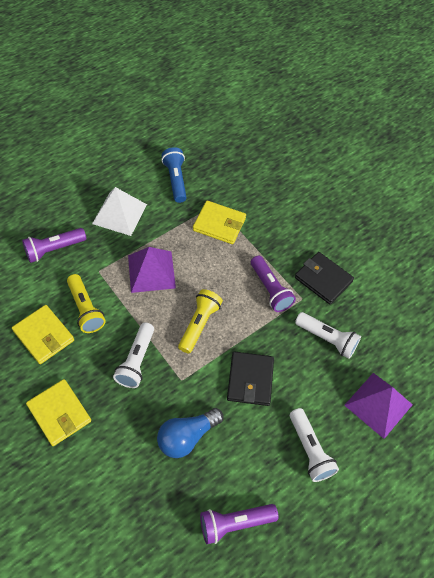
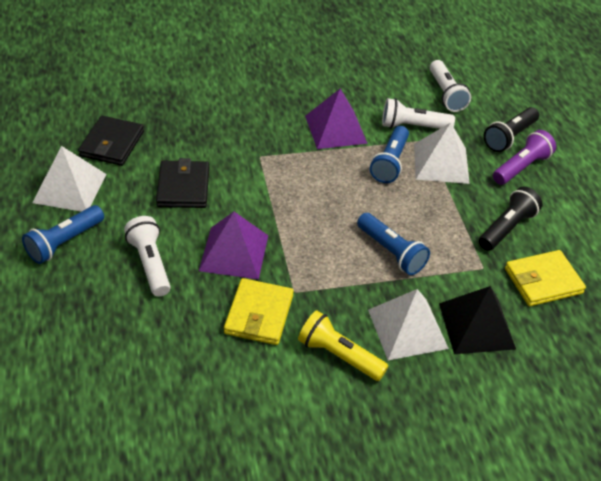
black flashlight: 0 -> 2
black pyramid: 0 -> 1
blue flashlight: 1 -> 3
blue light bulb: 1 -> 0
purple flashlight: 3 -> 1
white pyramid: 1 -> 3
yellow flashlight: 2 -> 1
yellow wallet: 3 -> 2

